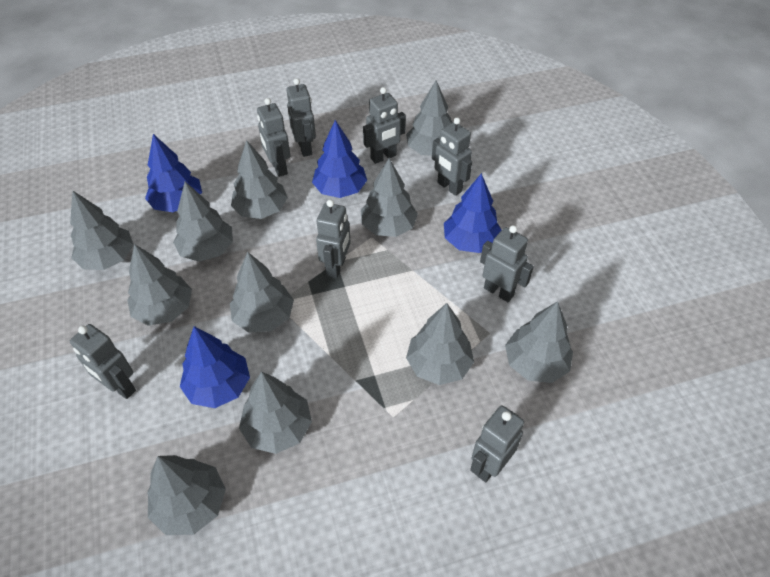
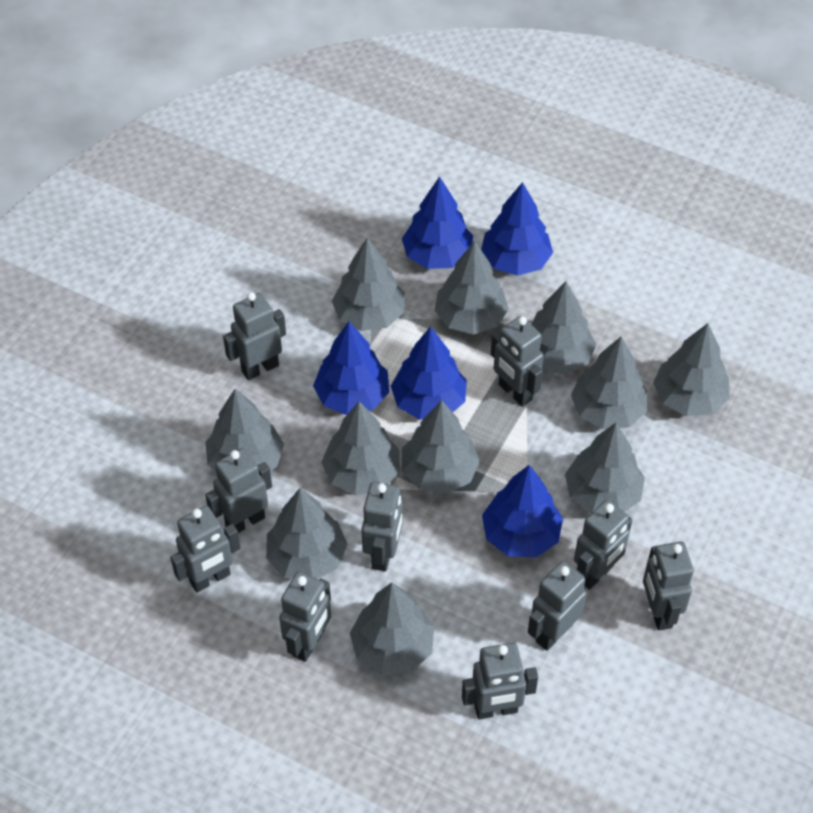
blue tree: 4 -> 5
grey robot: 8 -> 10

